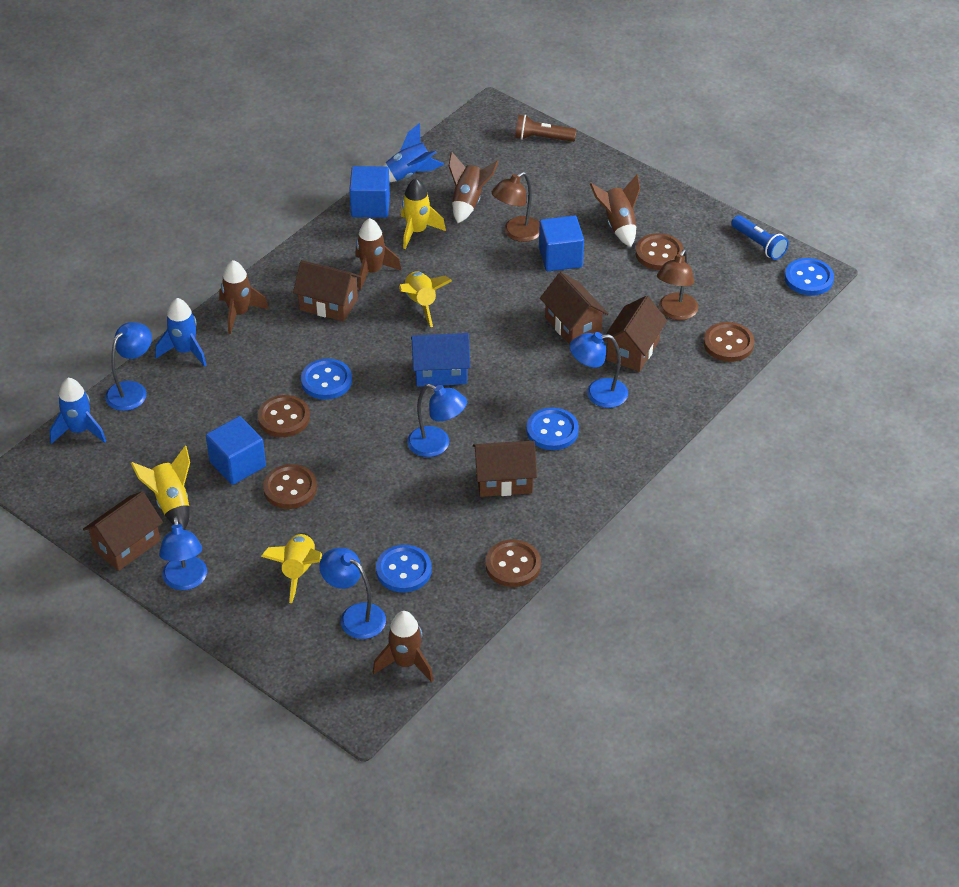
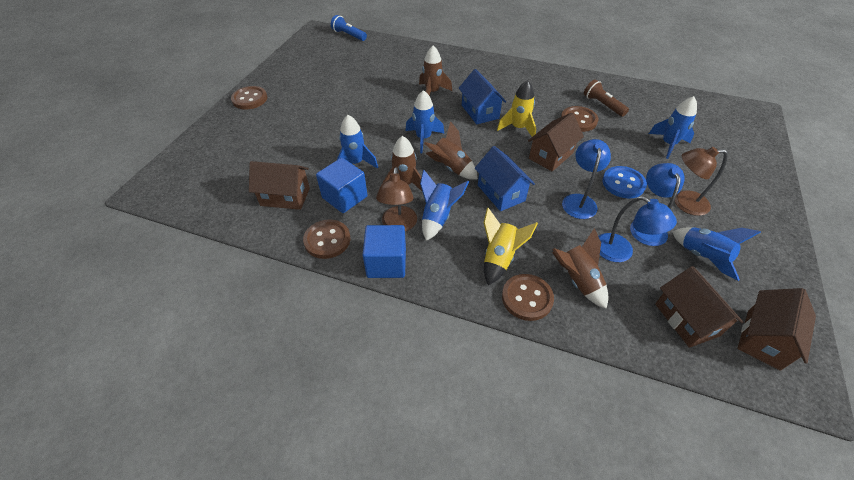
blue button: 4 -> 1
blue cube: 3 -> 2
blue house: 1 -> 2
blue lamp: 5 -> 3
blue rocket: 3 -> 5
brown button: 5 -> 4
brown house: 5 -> 4
brown rocket: 5 -> 4
yellow rocket: 4 -> 2

